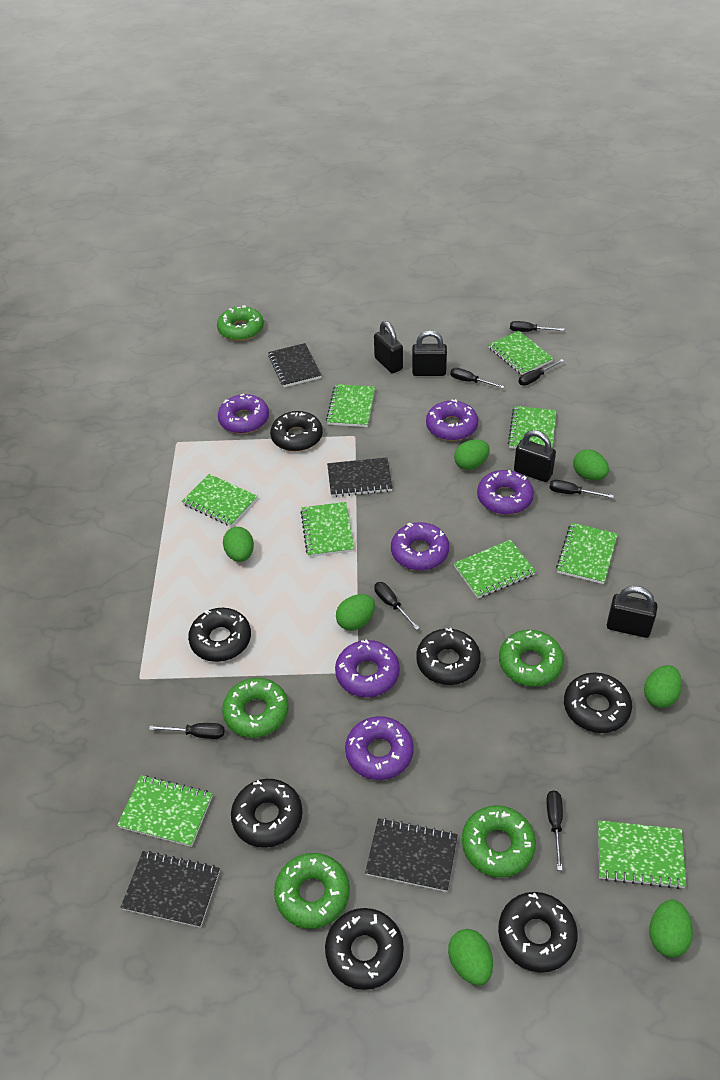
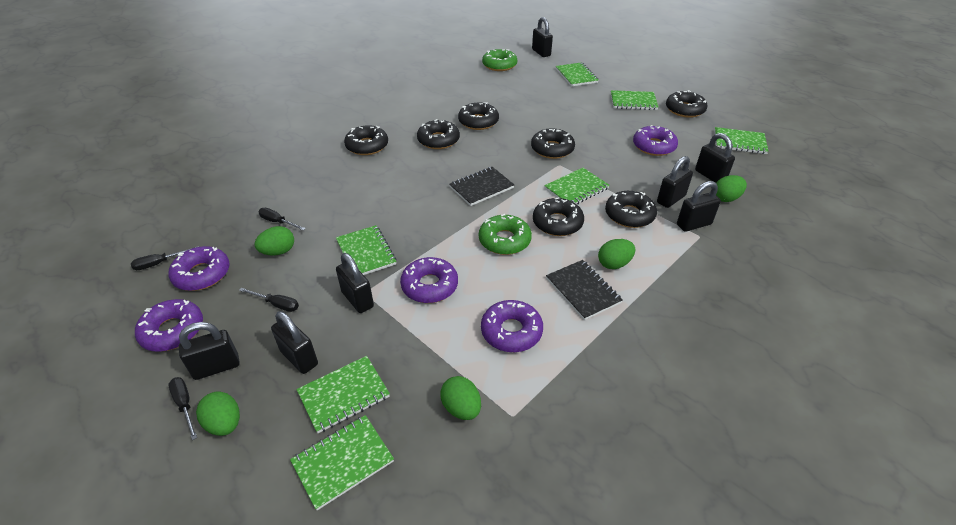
black notebook: 4 -> 2
black padlock: 4 -> 7
black screwdriver: 7 -> 4
green donut: 5 -> 2
green egg: 7 -> 5
green notebook: 9 -> 7
purple donut: 6 -> 5

